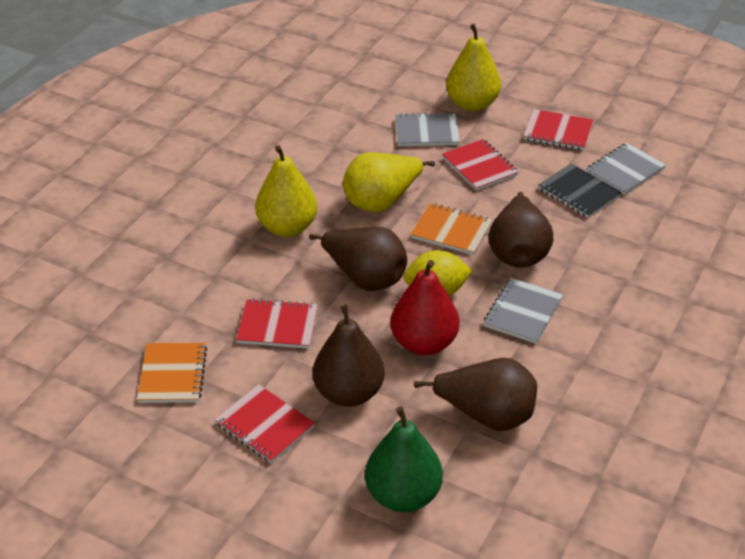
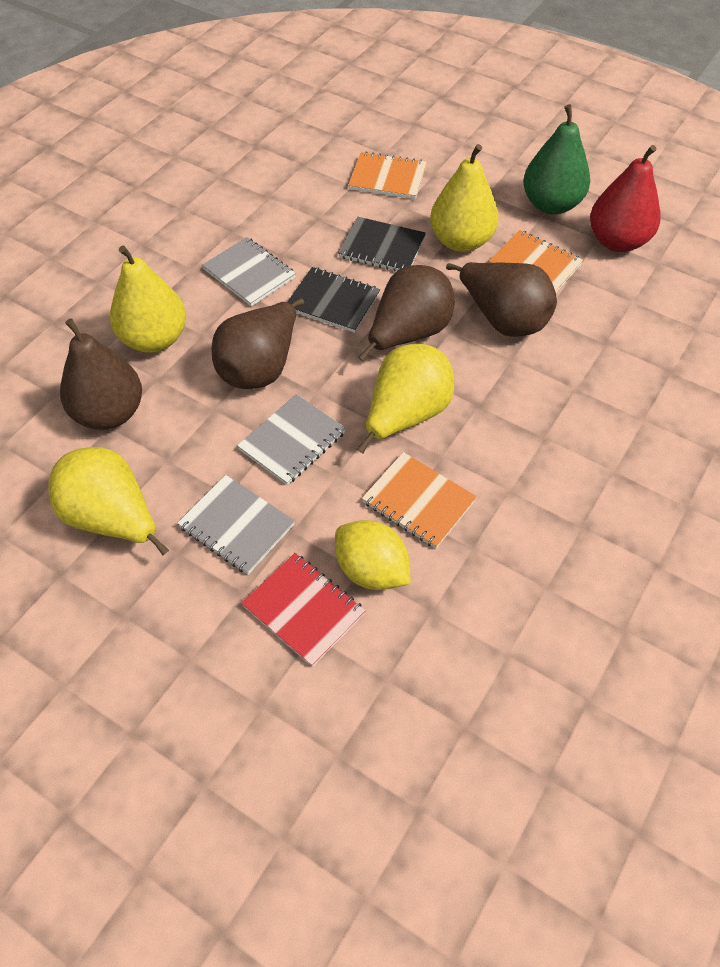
black notebook: 1 -> 2
orange notebook: 2 -> 3
red notebook: 4 -> 1
yellow pear: 3 -> 4

